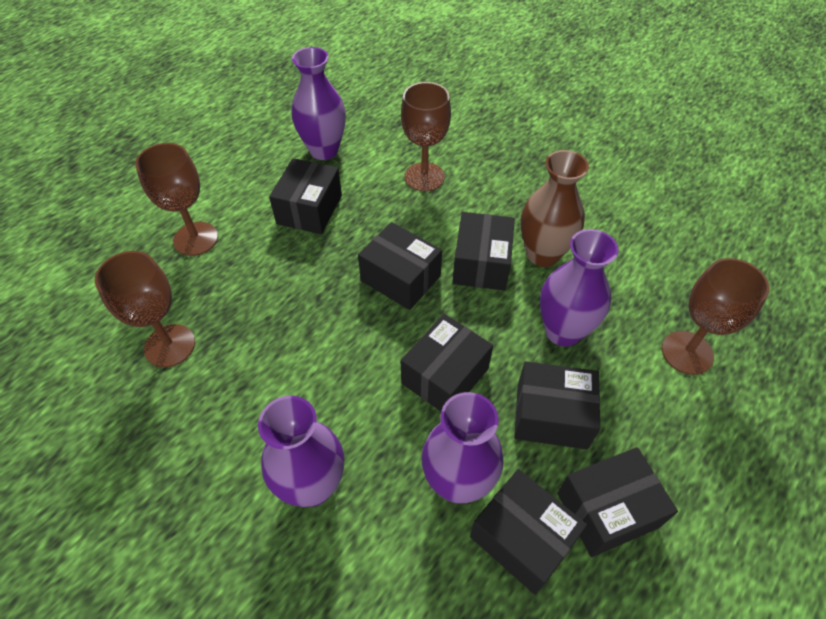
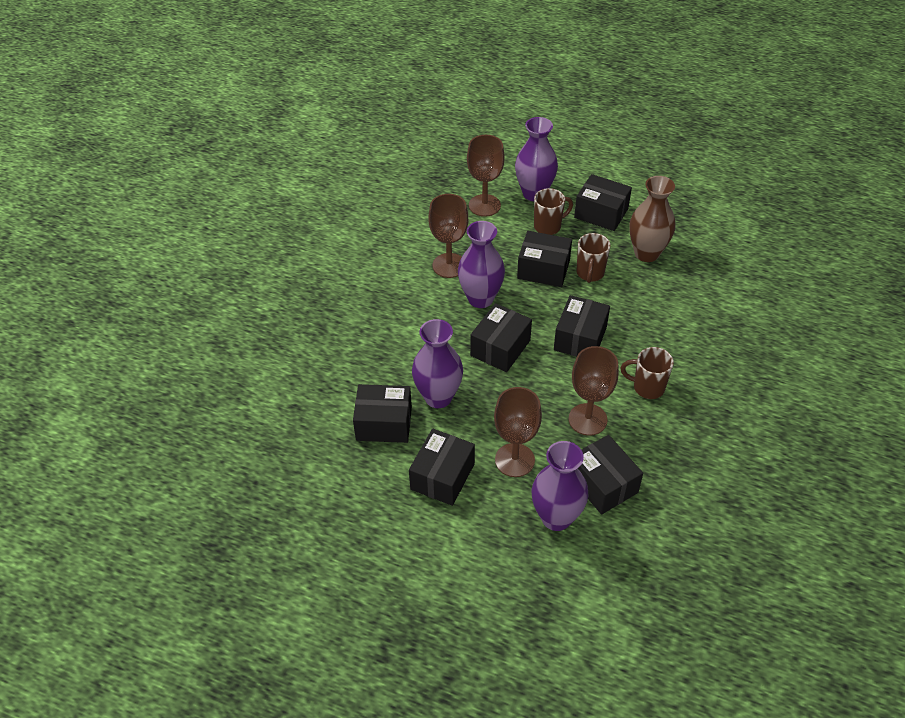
brown mug: 0 -> 3

